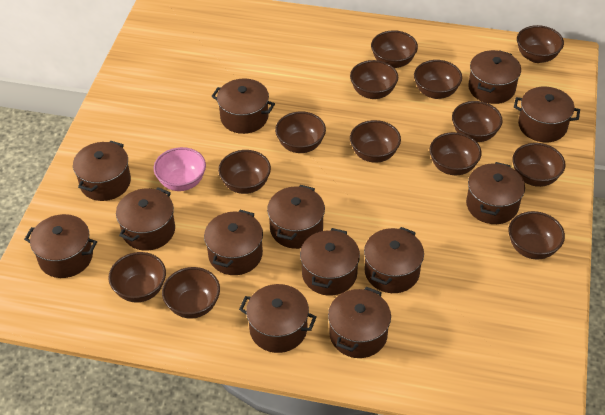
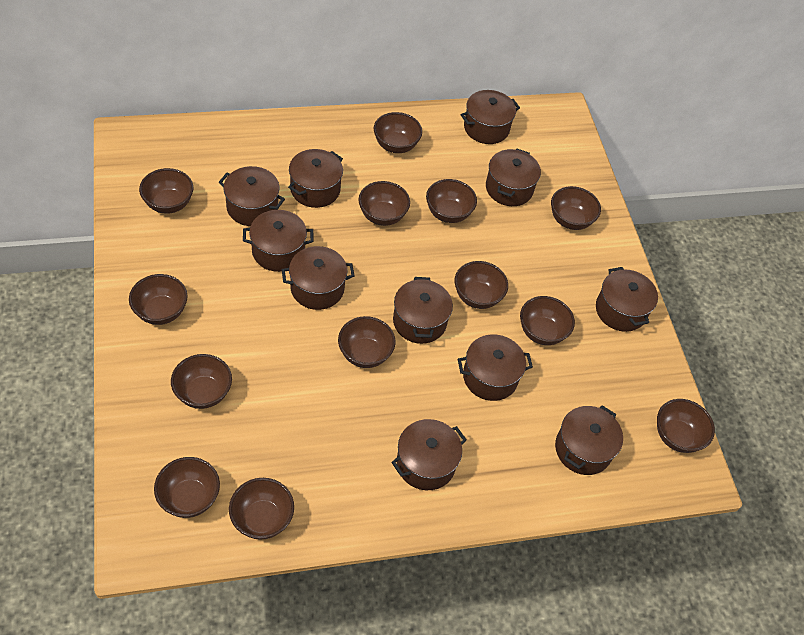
brown pot: 13 -> 11
pink bowl: 1 -> 0

